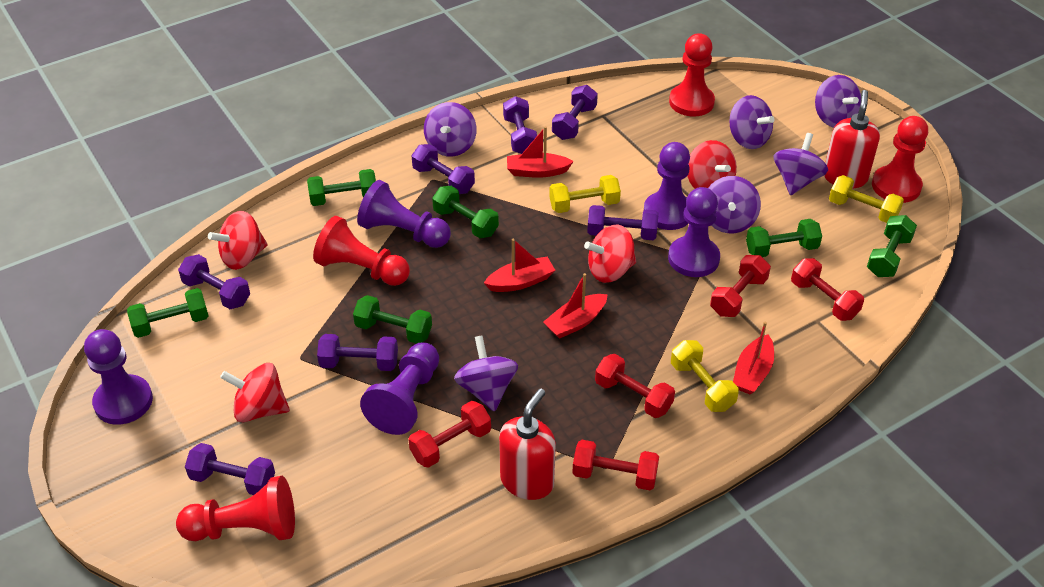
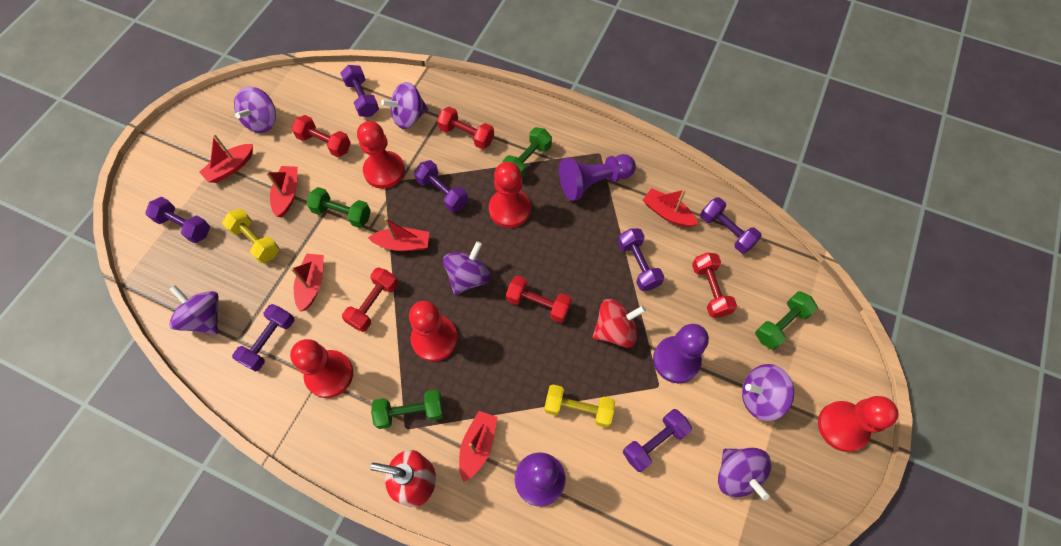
green dumbbell: 6 -> 4
purple pawn: 5 -> 3
red boat: 4 -> 6
red pawn: 4 -> 5
red soap dispenser: 2 -> 1
red spinning top: 4 -> 1
yellow dumbbell: 3 -> 2

